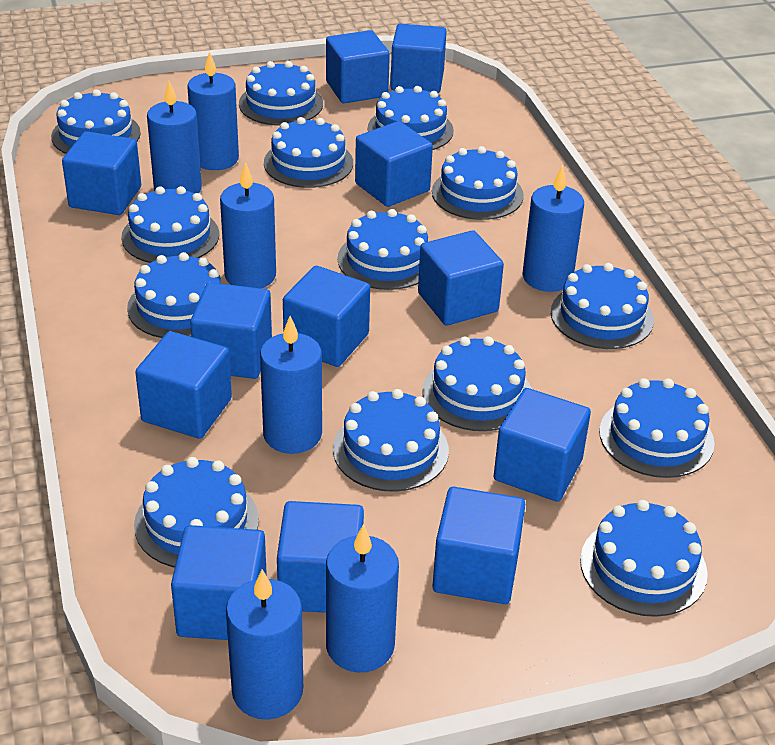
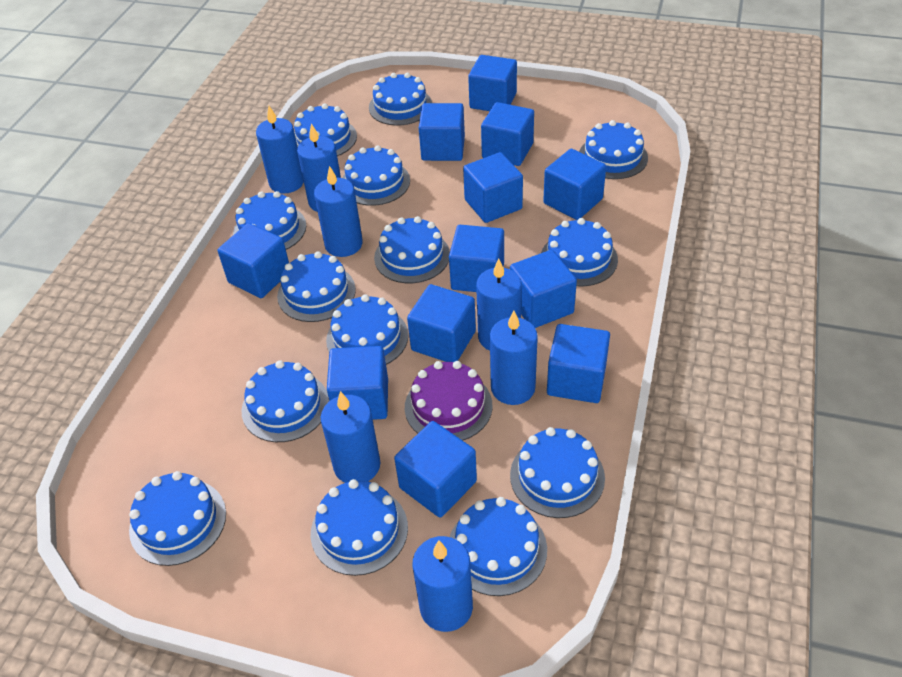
purple cake: 0 -> 1

